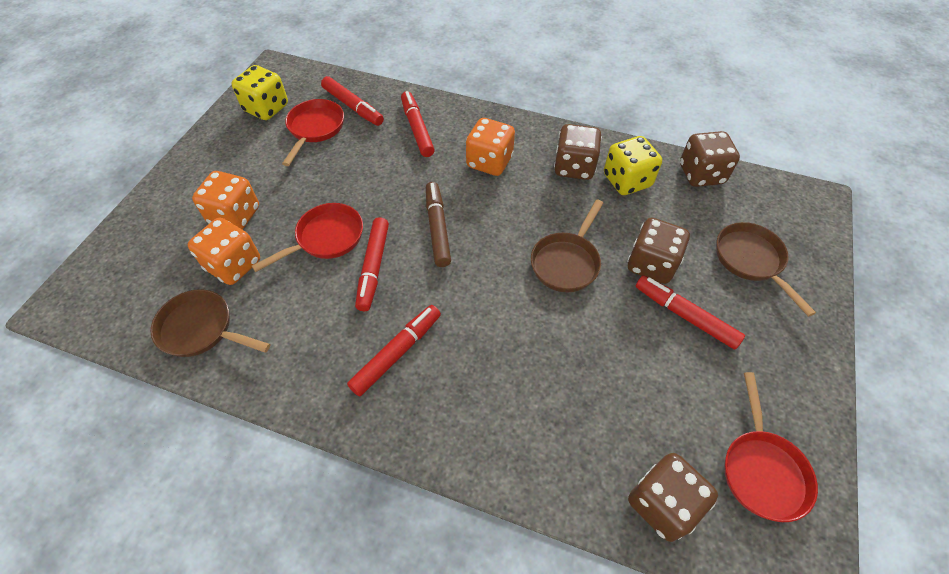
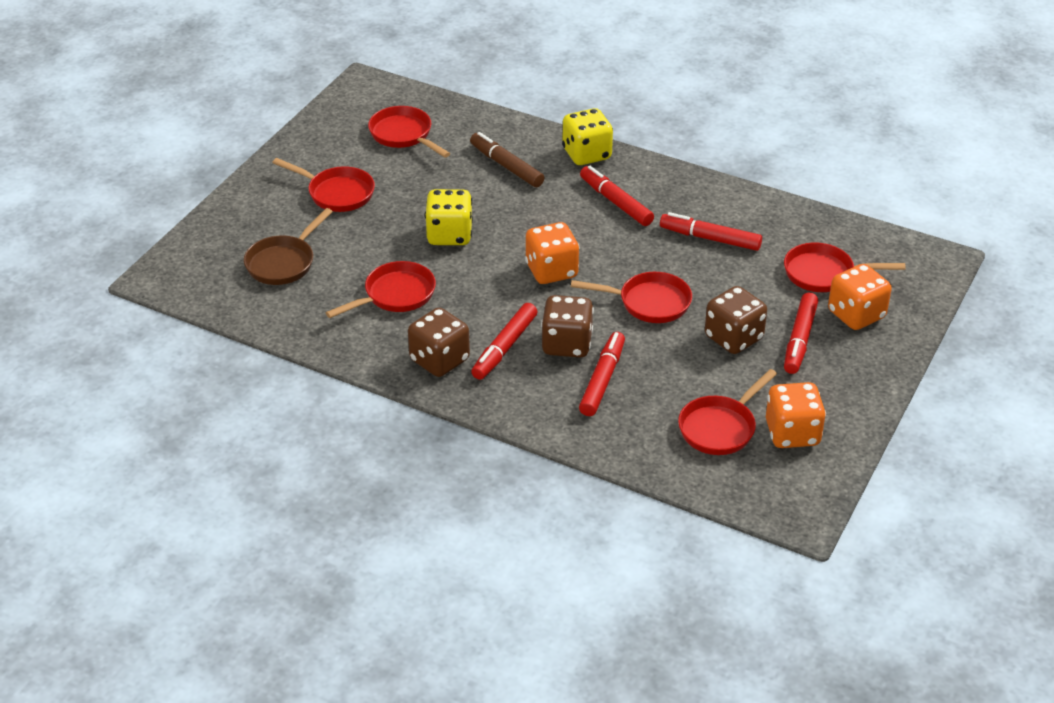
brown dice: 4 -> 3
brown pan: 3 -> 1
red pan: 3 -> 6

